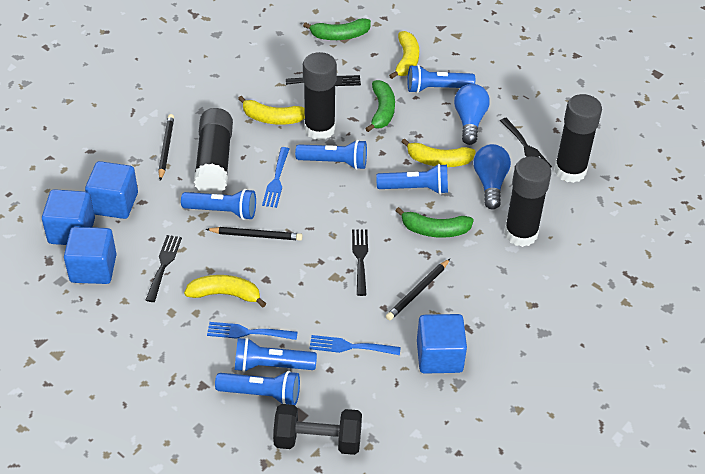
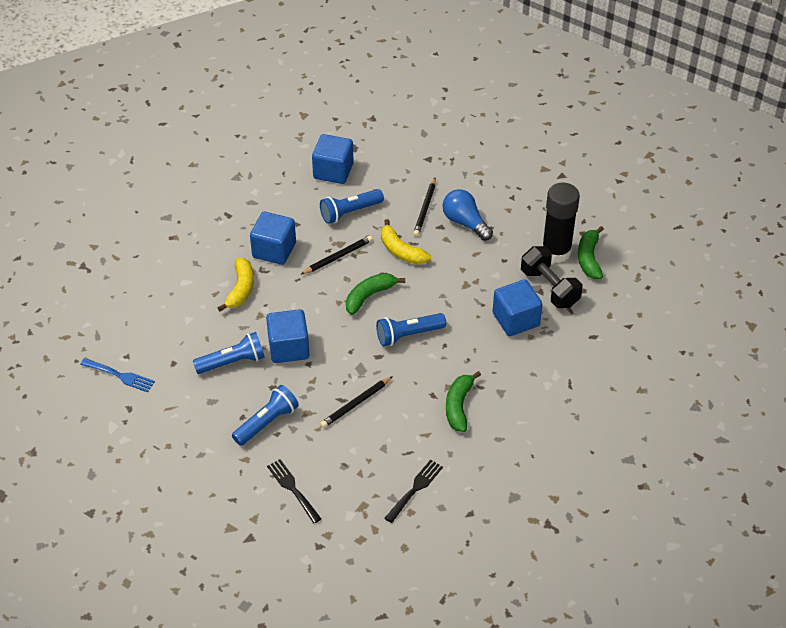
black fork: 4 -> 2
black glue stick: 4 -> 1
blue flashlight: 6 -> 4
blue fork: 3 -> 1
blue light bulb: 2 -> 1
yellow banana: 4 -> 2

